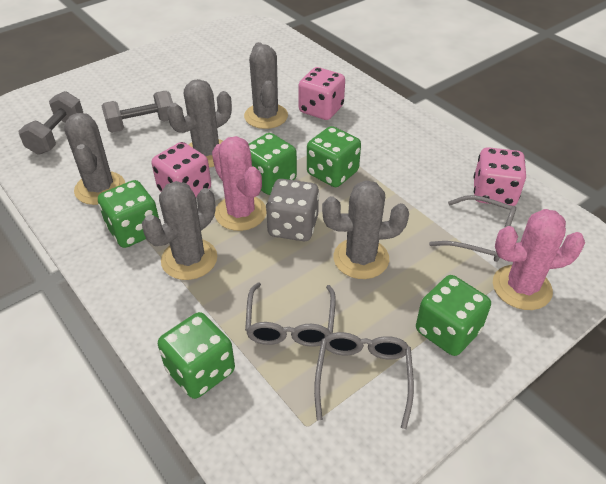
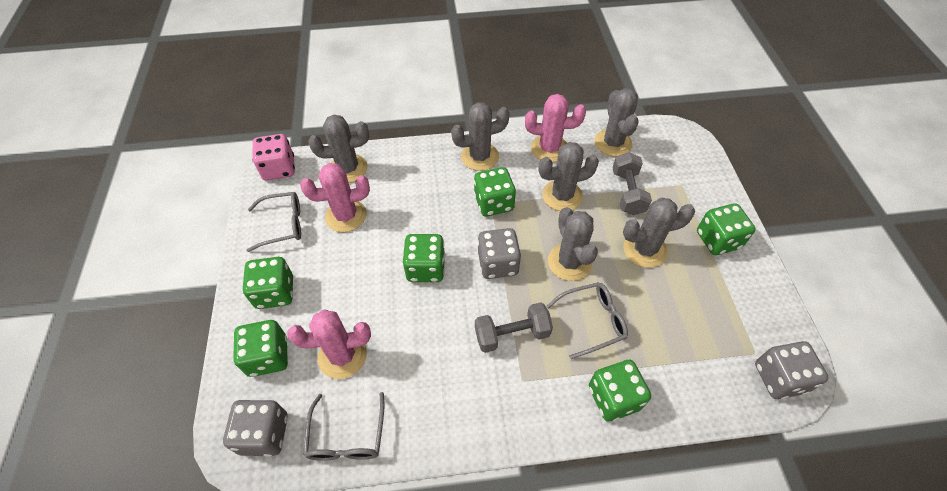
green dice: 5 -> 6
grey cactus: 5 -> 6
grey dice: 1 -> 3
pink cactus: 2 -> 3
pink dice: 3 -> 1

